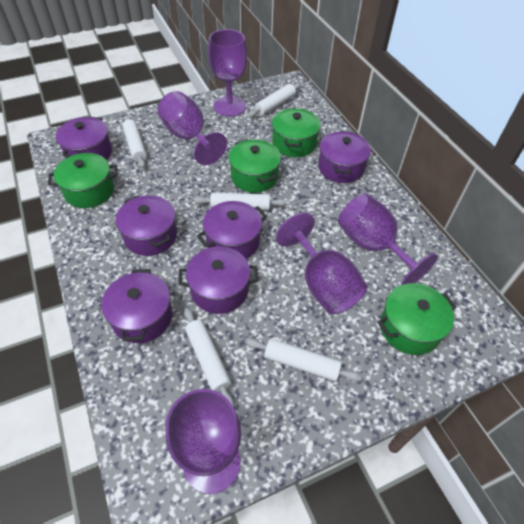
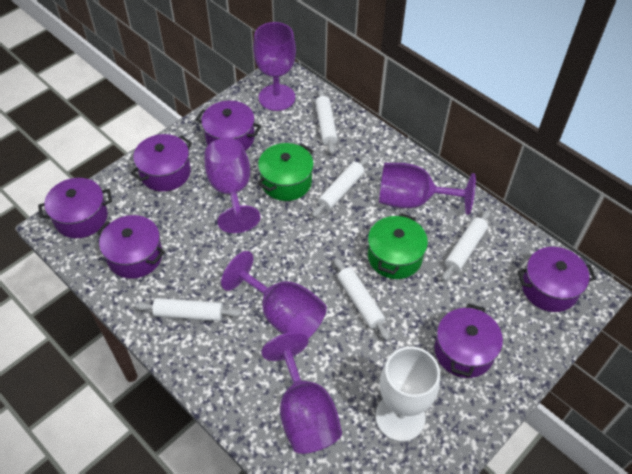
green pot: 4 -> 2
white goblet: 0 -> 1

